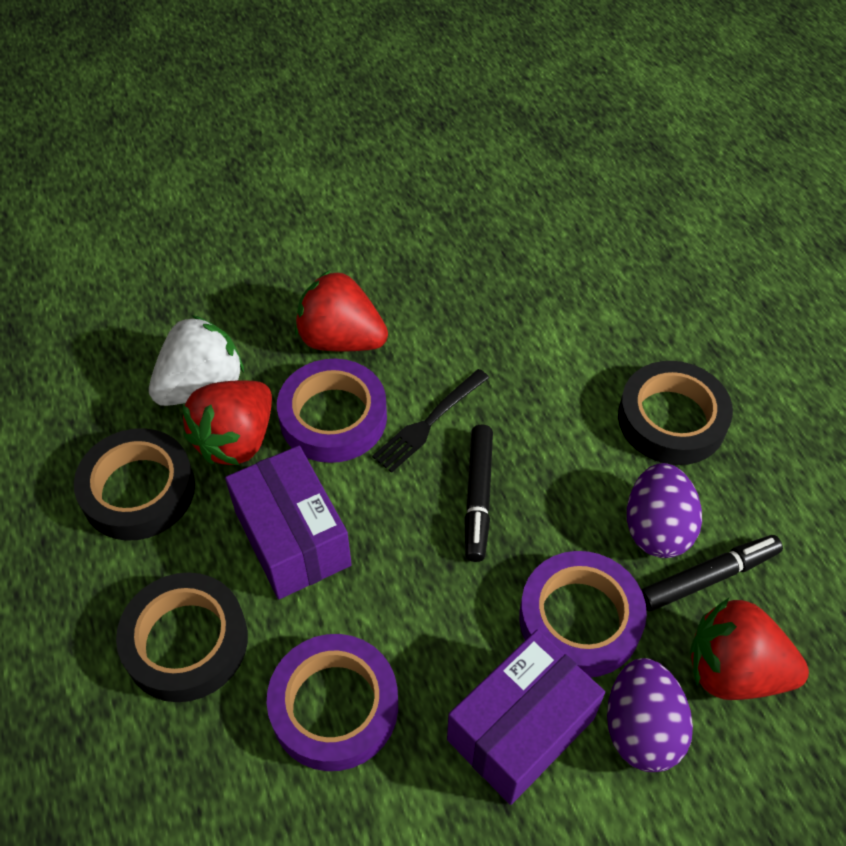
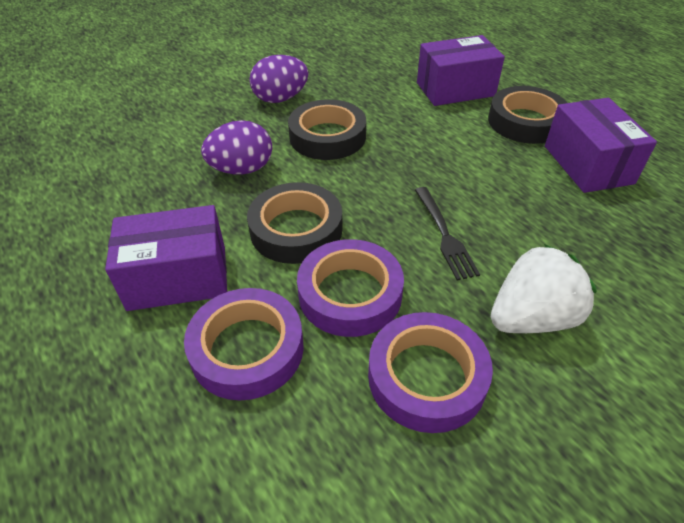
black marker: 2 -> 0
purple box: 2 -> 3
red strawberry: 3 -> 0

